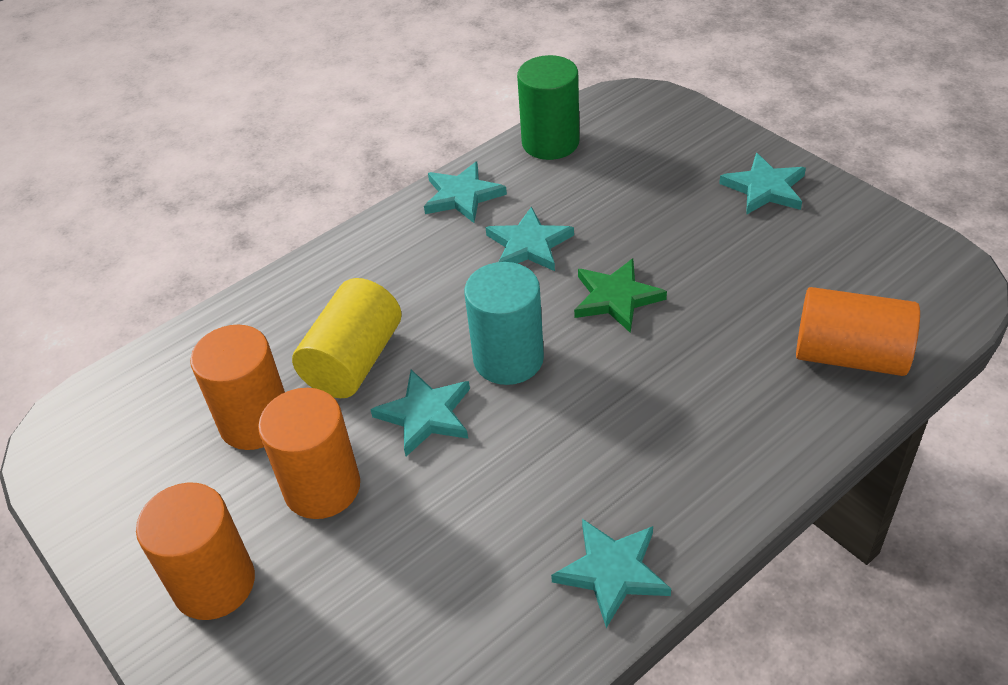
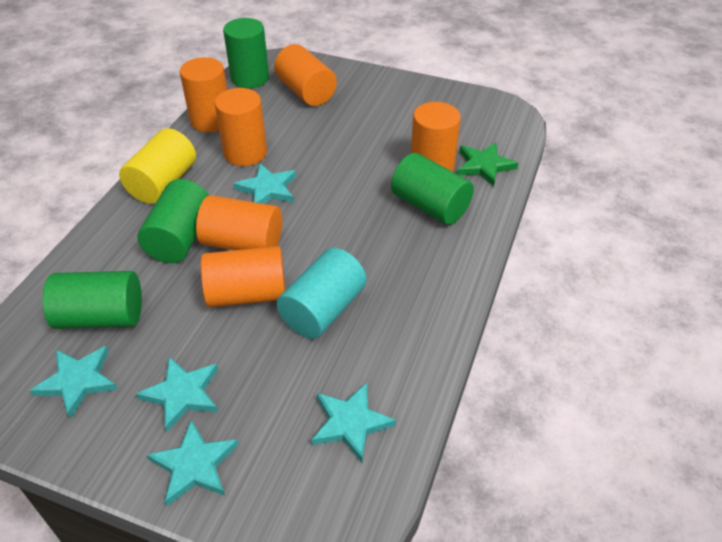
green cylinder: 1 -> 4
orange cylinder: 4 -> 6

